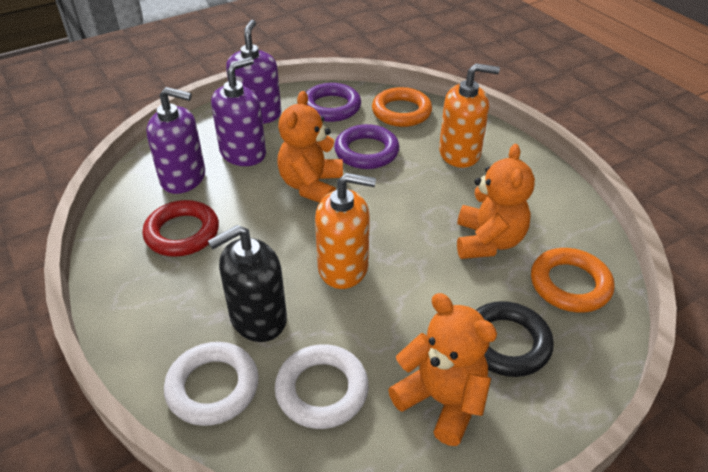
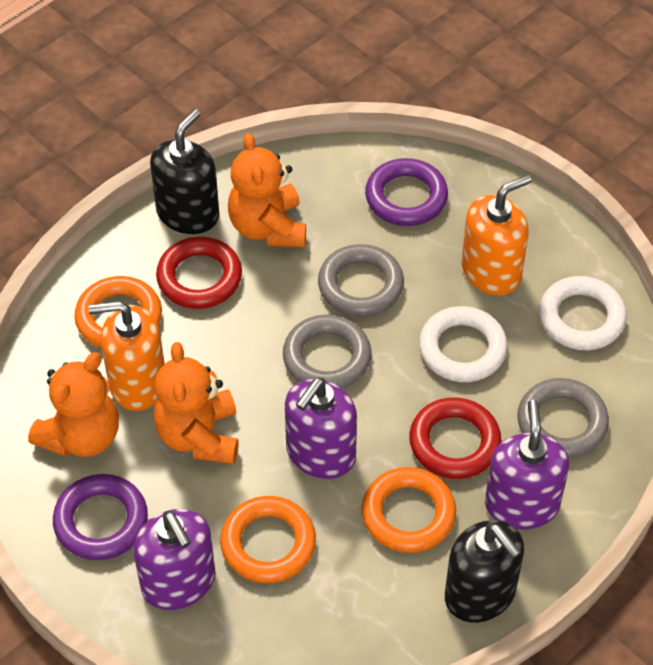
black ring: 1 -> 0
black soap dispenser: 1 -> 2
grey ring: 0 -> 3
orange ring: 2 -> 3
red ring: 1 -> 2

